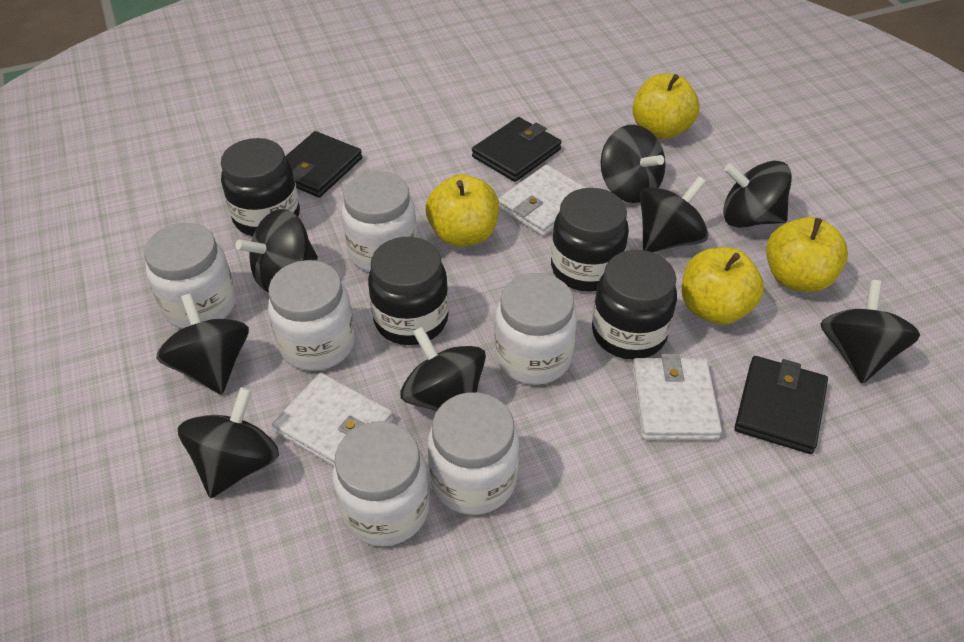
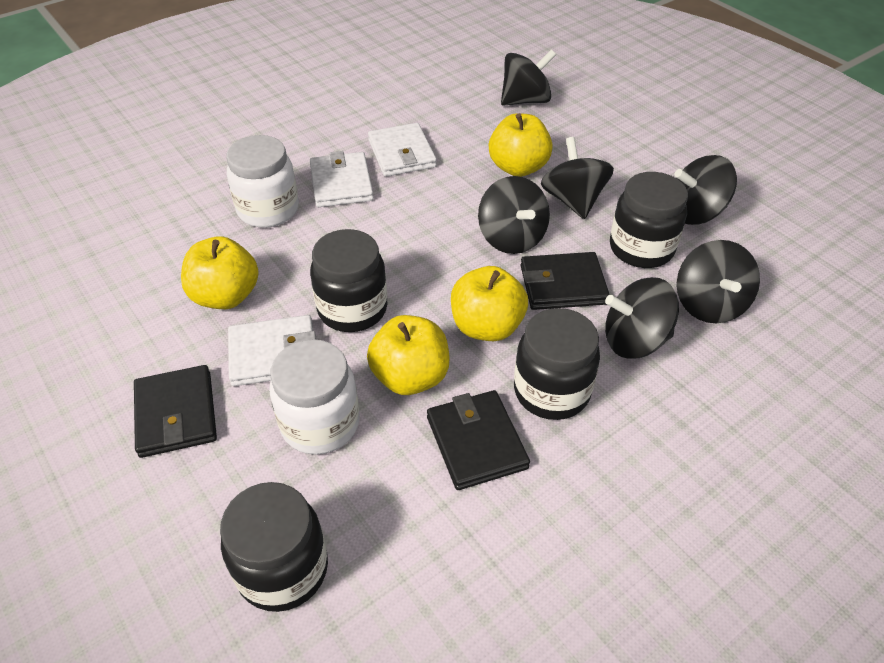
black spinning top: 8 -> 6
white jar: 6 -> 2

